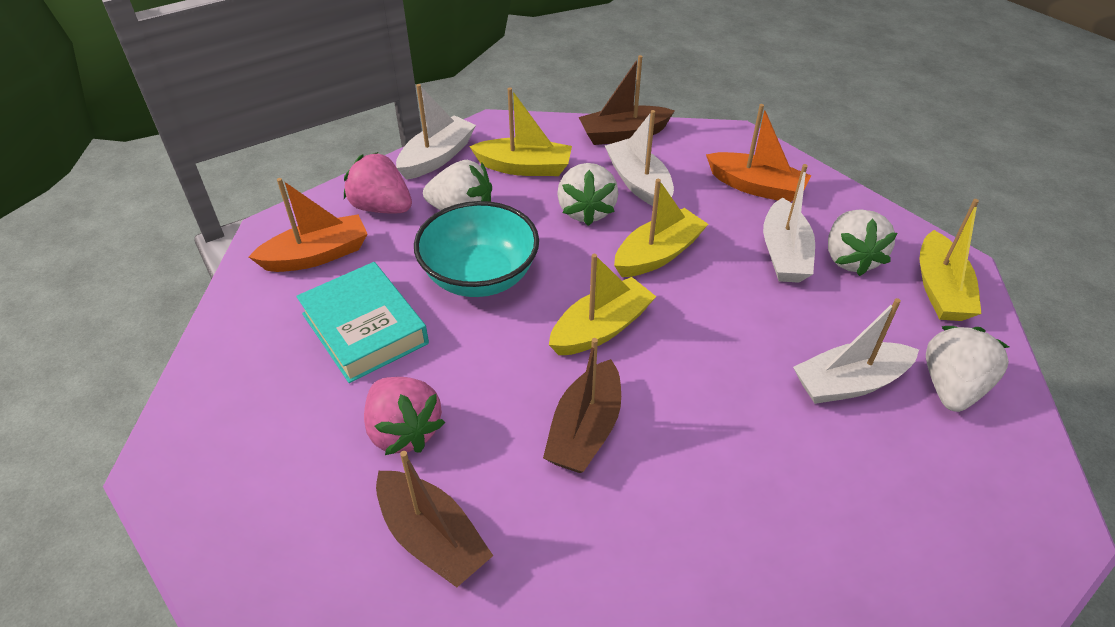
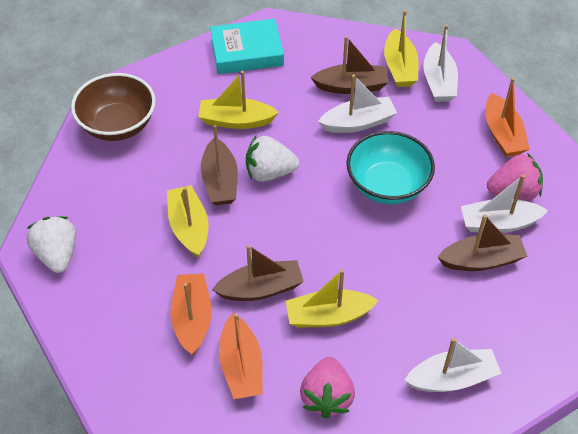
brown boat: 3 -> 4
brown bowl: 0 -> 1
orange boat: 2 -> 3
white strawberry: 4 -> 2

